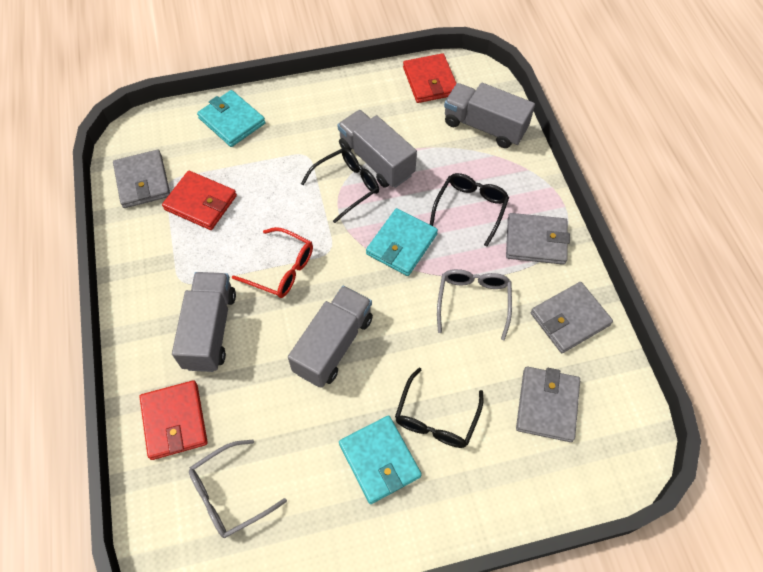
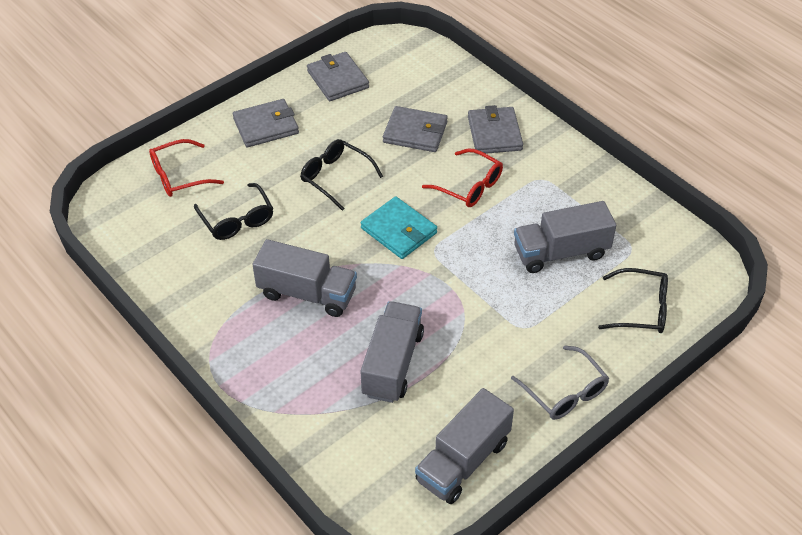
grey glasses: 2 -> 1
red glasses: 1 -> 2
red wallet: 3 -> 0
turquoise wallet: 3 -> 1

